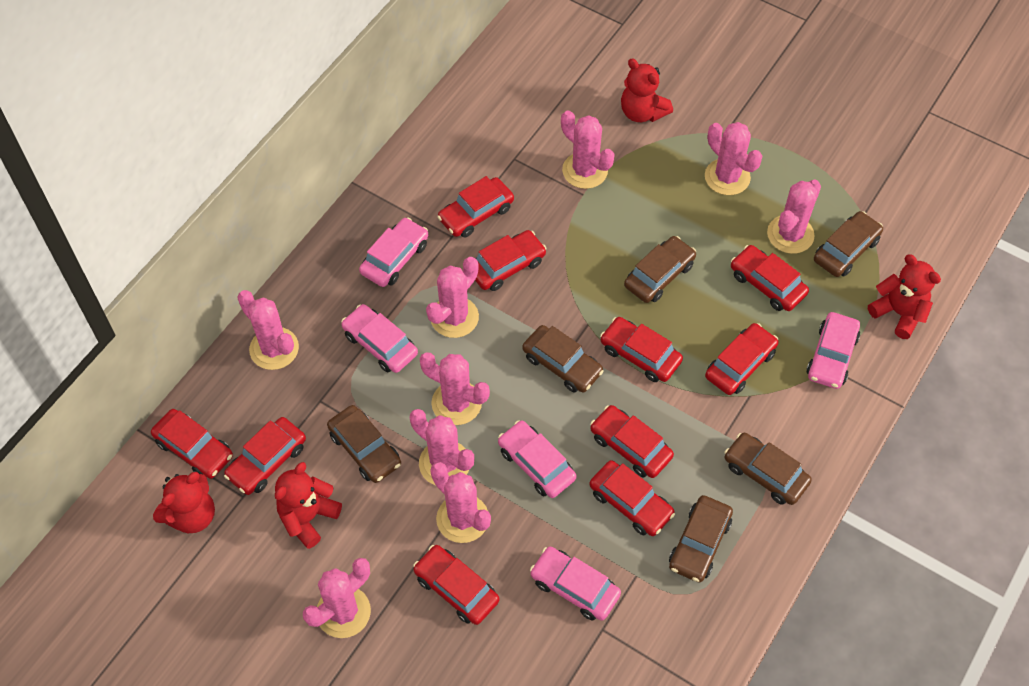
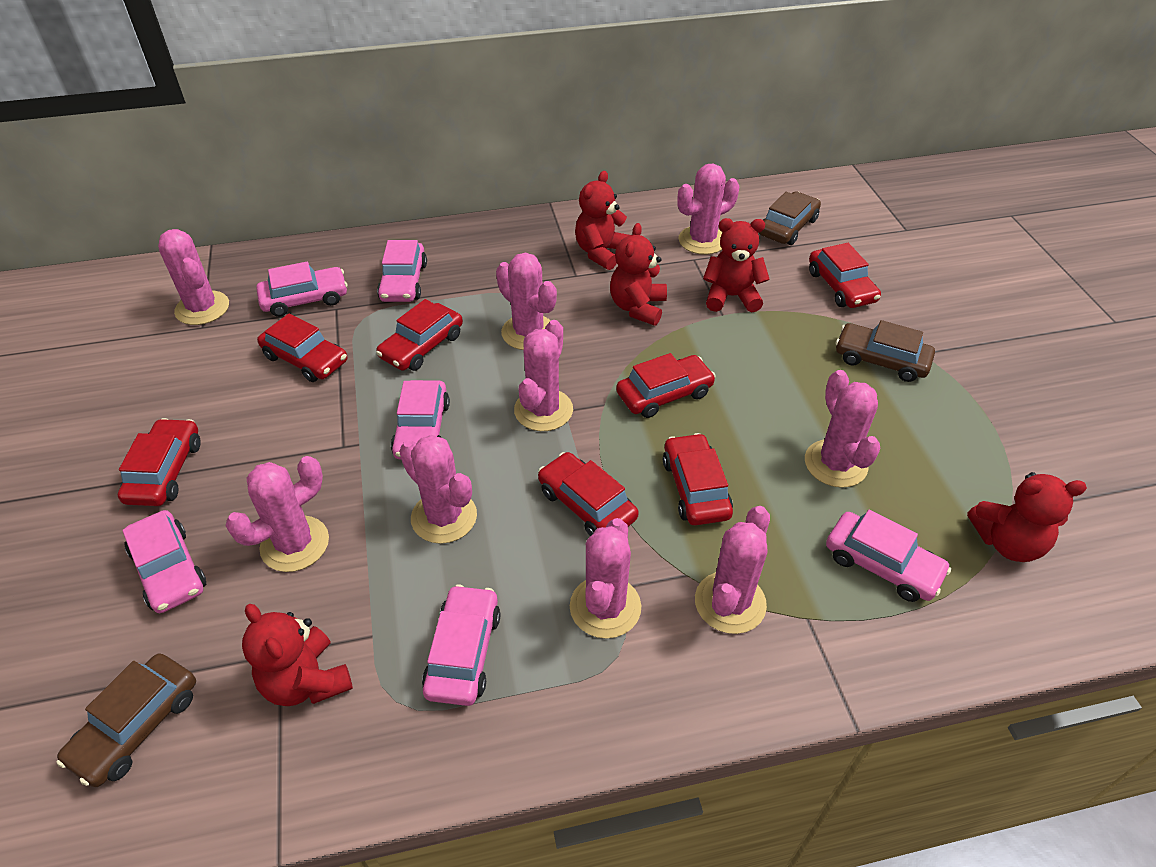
brown car: 6 -> 3
pink car: 5 -> 6
red car: 10 -> 7
red teddy bear: 4 -> 5

